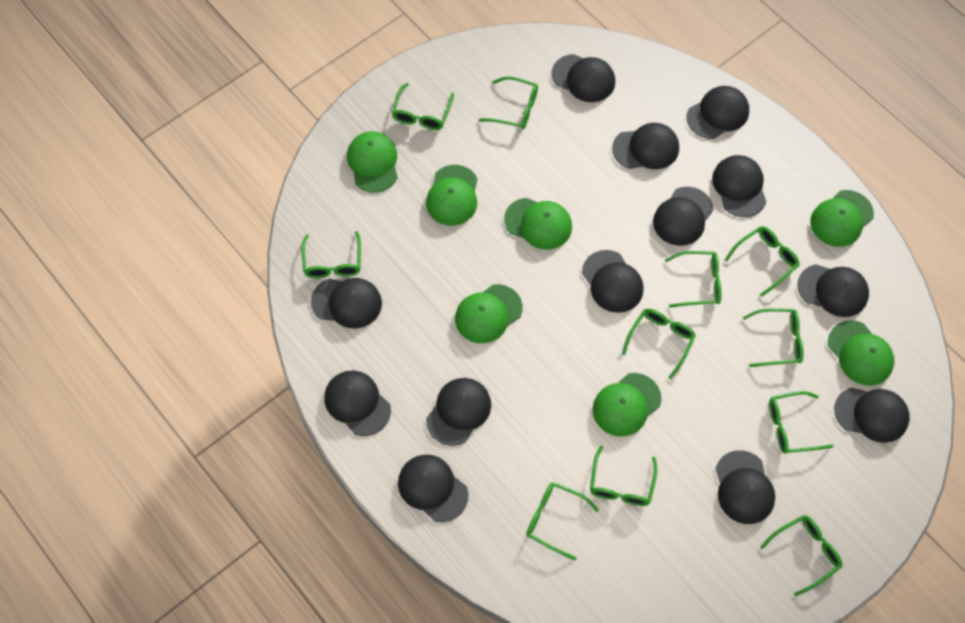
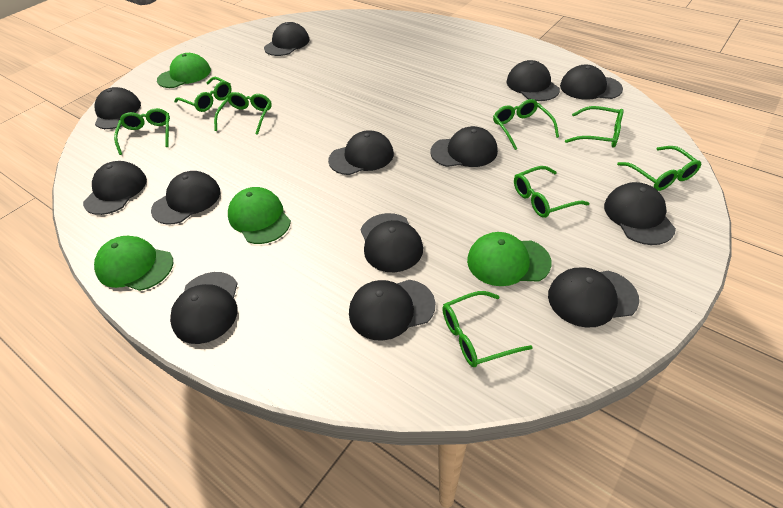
green cap: 7 -> 4
green glasses: 11 -> 8

